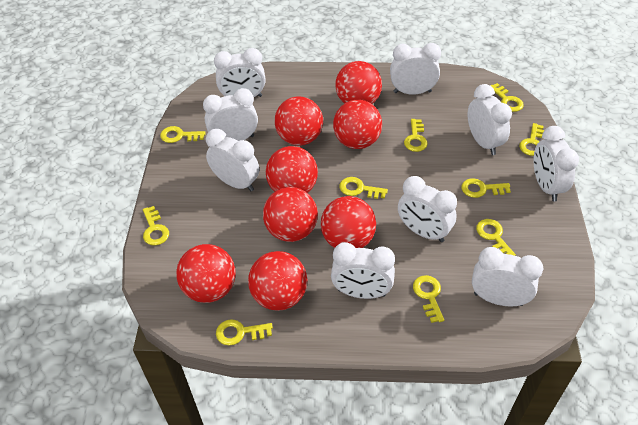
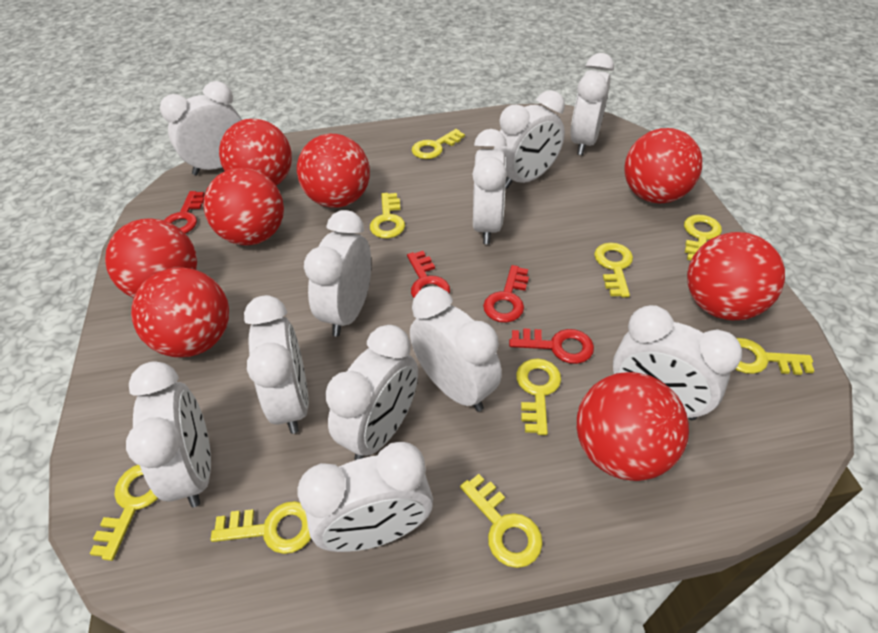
red key: 0 -> 4
white clock: 9 -> 11
yellow key: 10 -> 9

